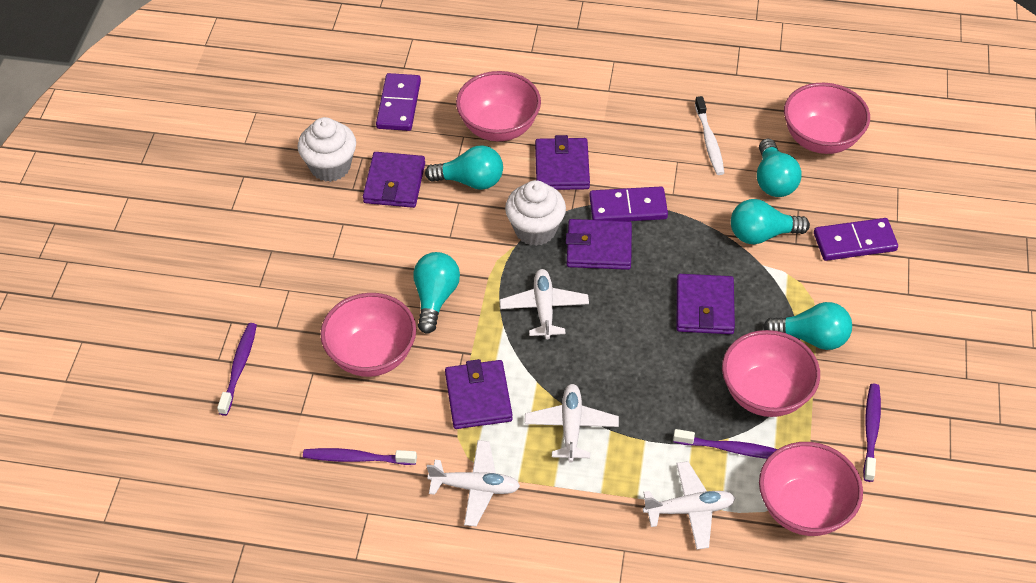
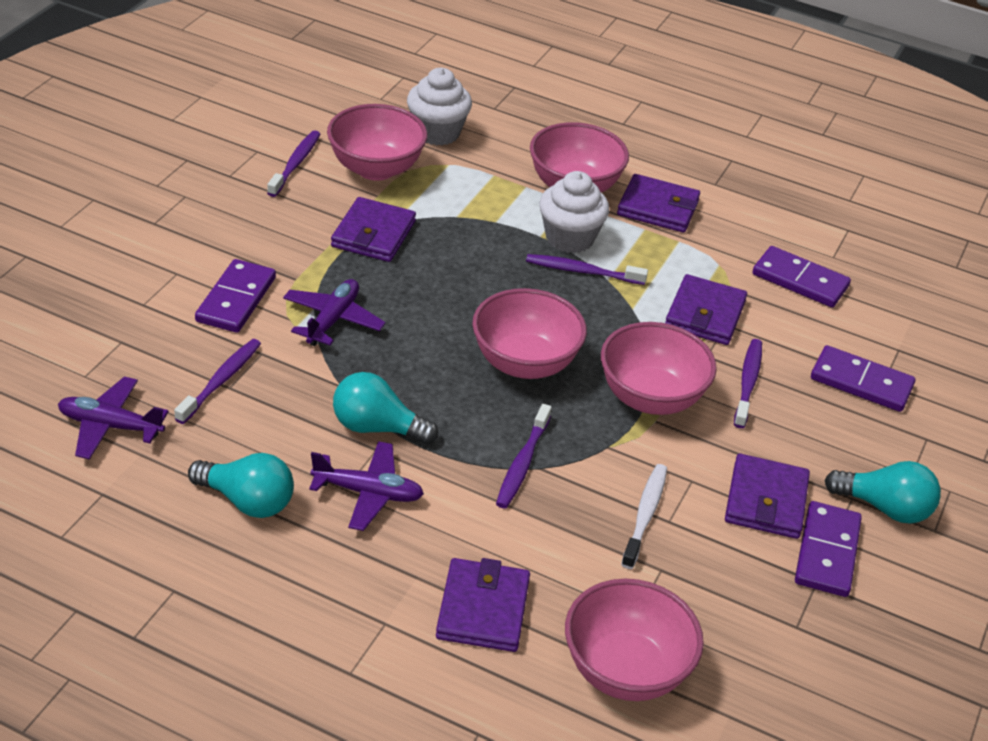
purple domino: 3 -> 4
purple plane: 0 -> 3
purple toothbrush: 4 -> 5
turquoise light bulb: 5 -> 3
white plane: 4 -> 0

